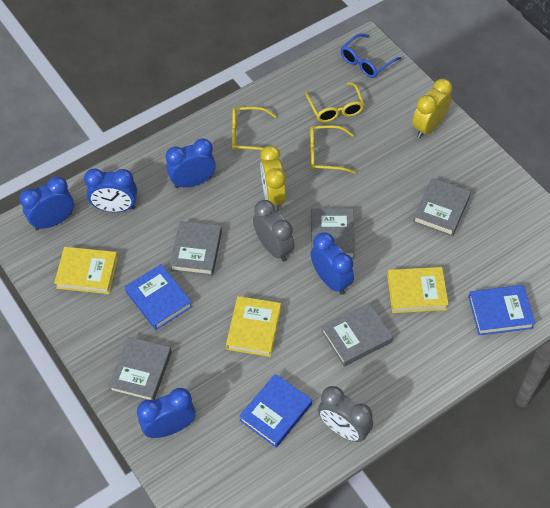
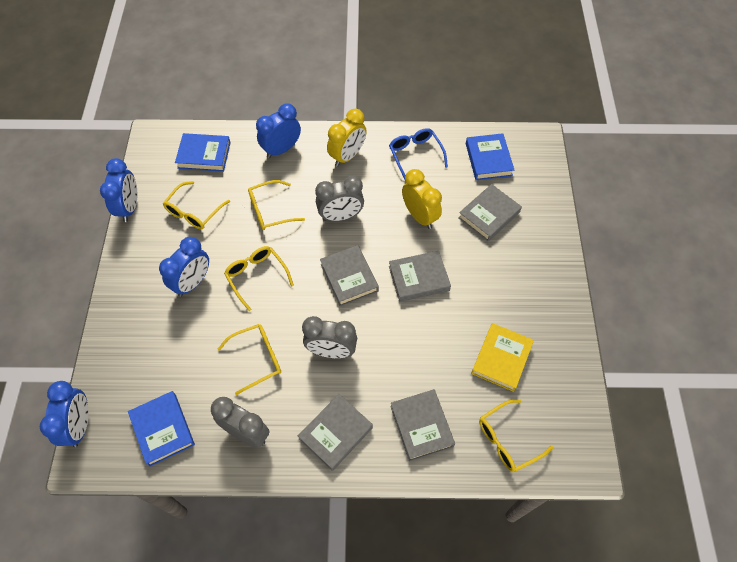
blue clock: 5 -> 4
grey clock: 2 -> 3
yellow book: 3 -> 1
yellow glasses: 3 -> 5

